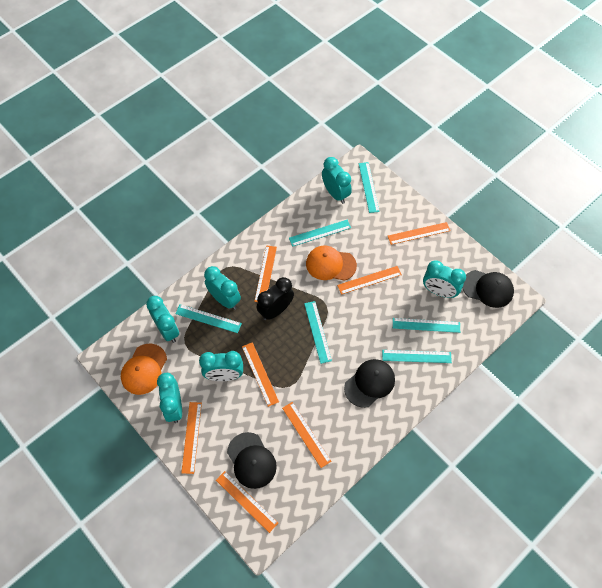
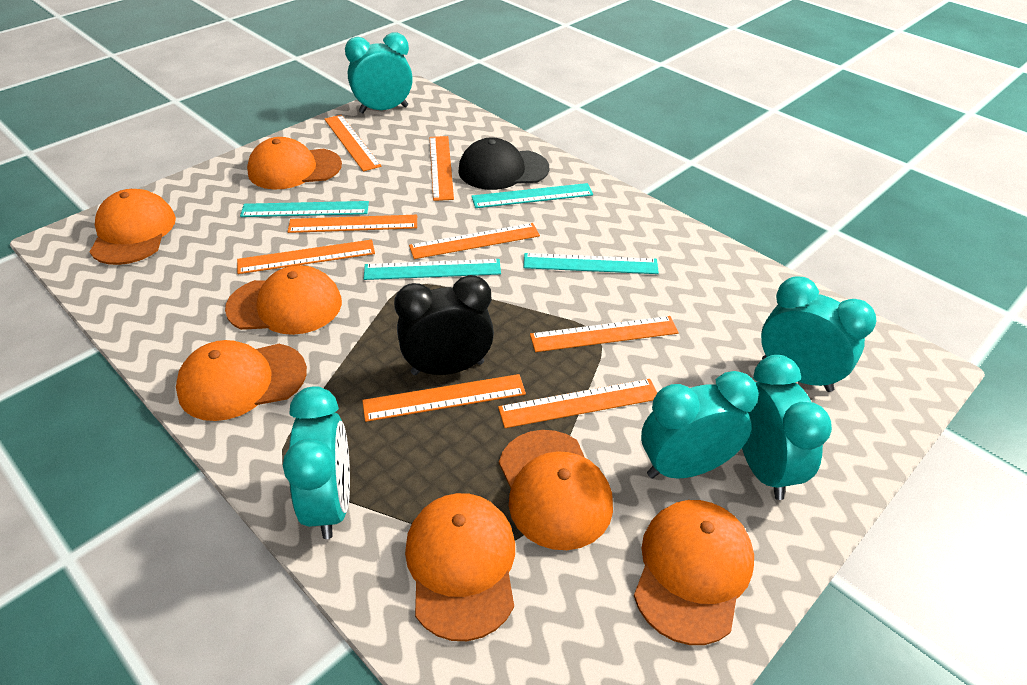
black cap: 3 -> 1
orange cap: 2 -> 7
orange ruler: 7 -> 8
turquoise clock: 6 -> 5
turquoise ruler: 6 -> 4

